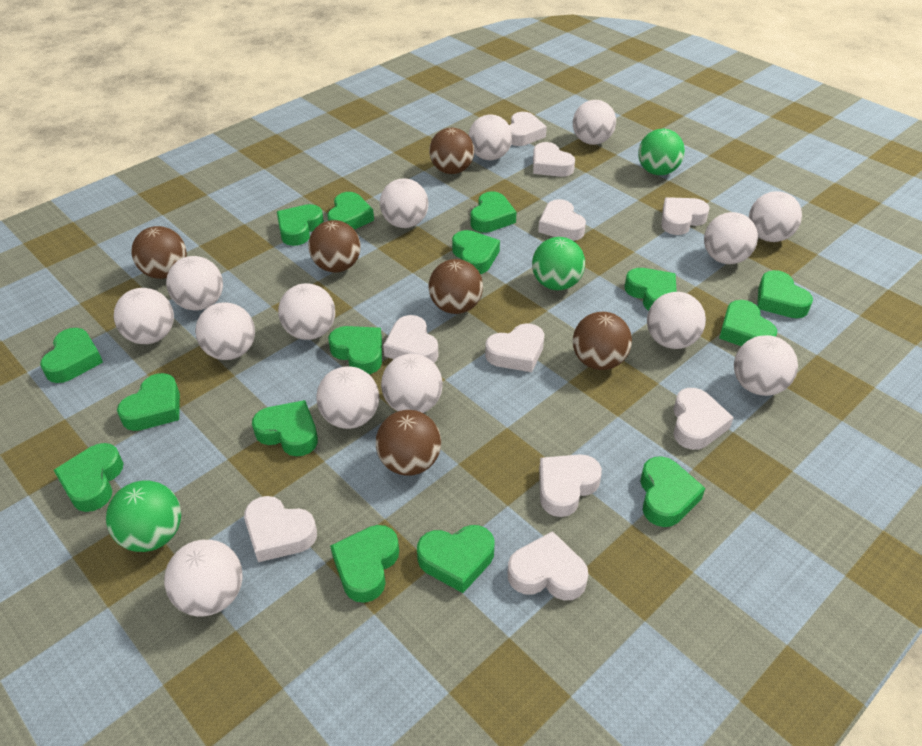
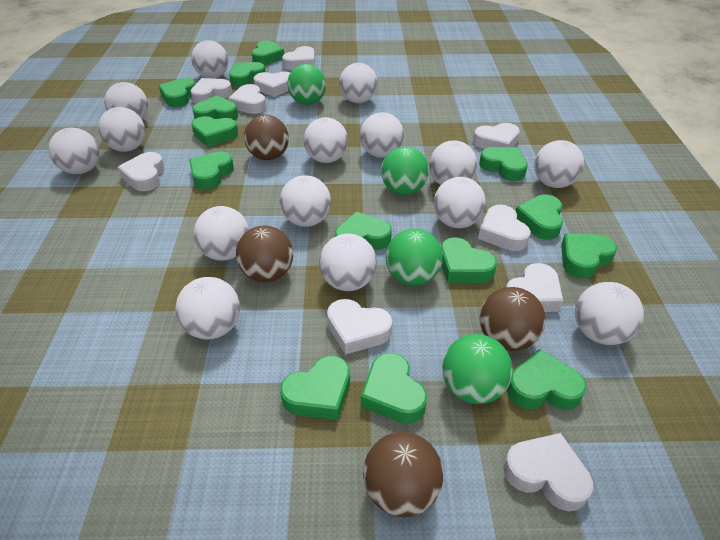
brown ball: 6 -> 4
green ball: 3 -> 4
green heart: 15 -> 14
white ball: 14 -> 15

